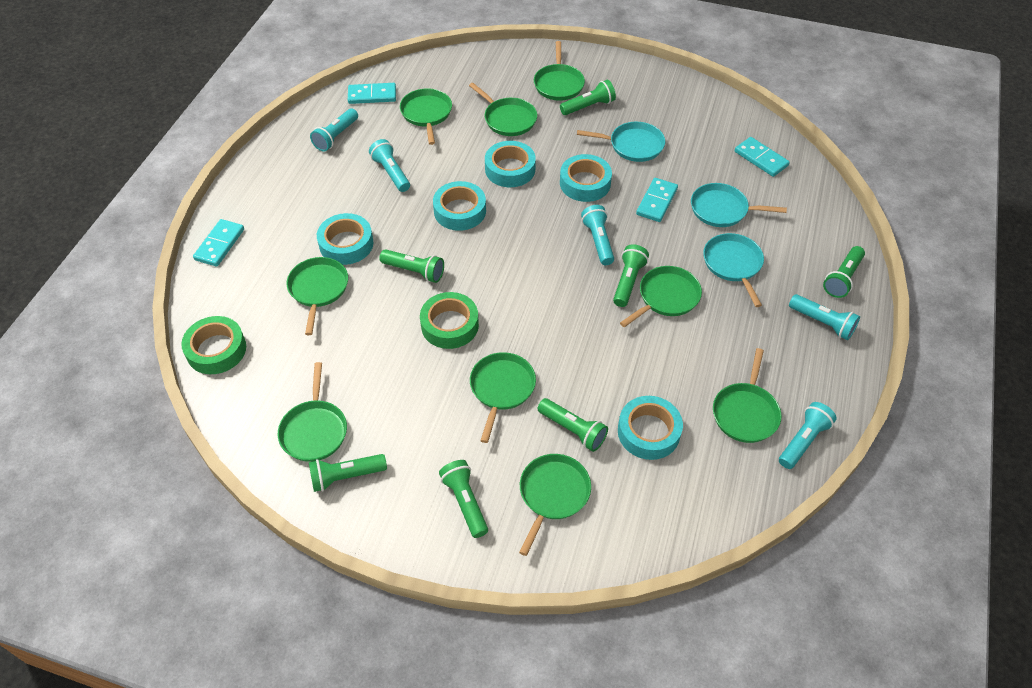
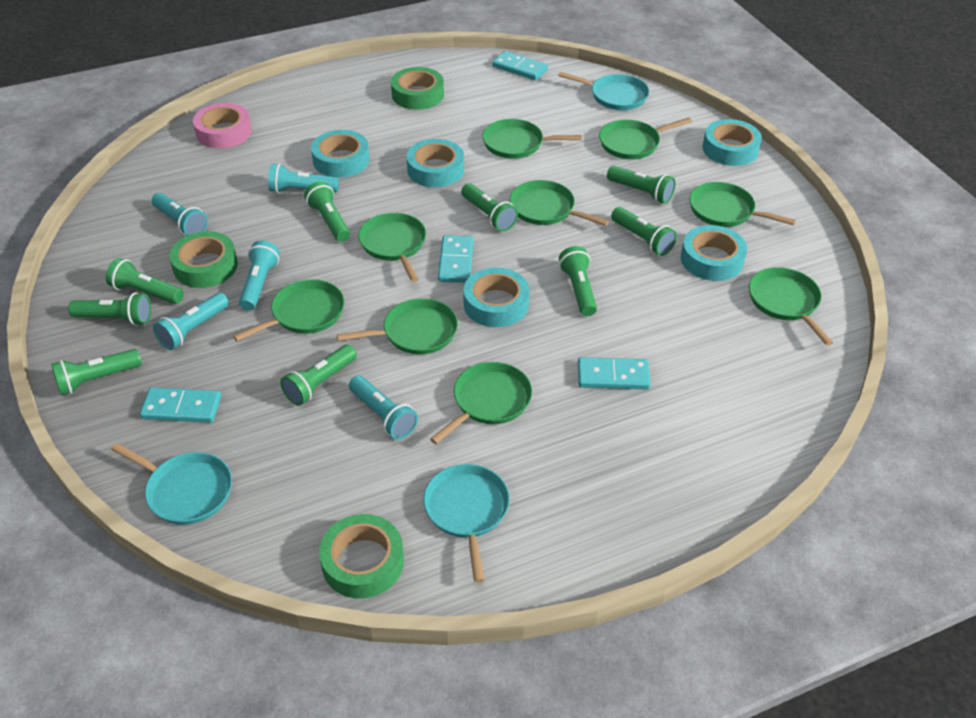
green flashlight: 7 -> 9
green tape: 2 -> 3
pink tape: 0 -> 1

